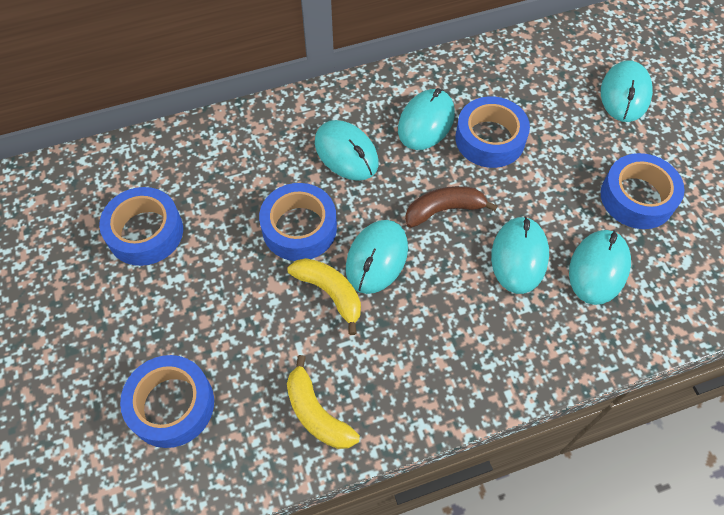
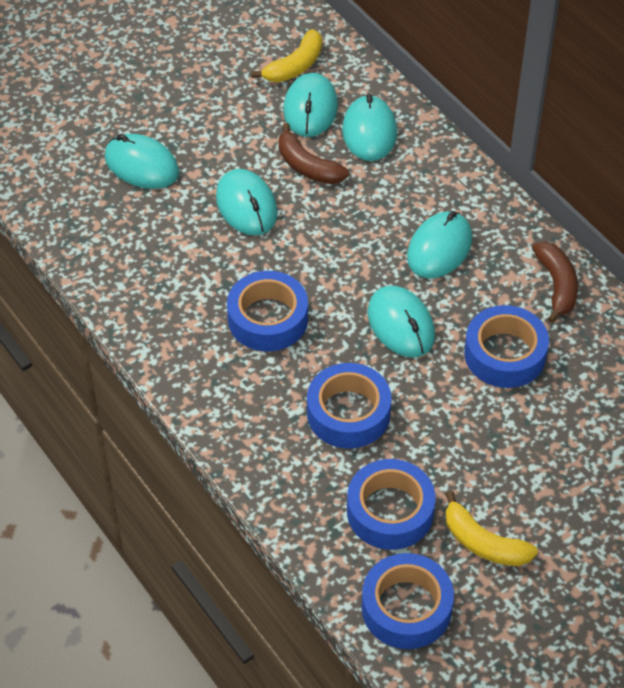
brown banana: 1 -> 2

